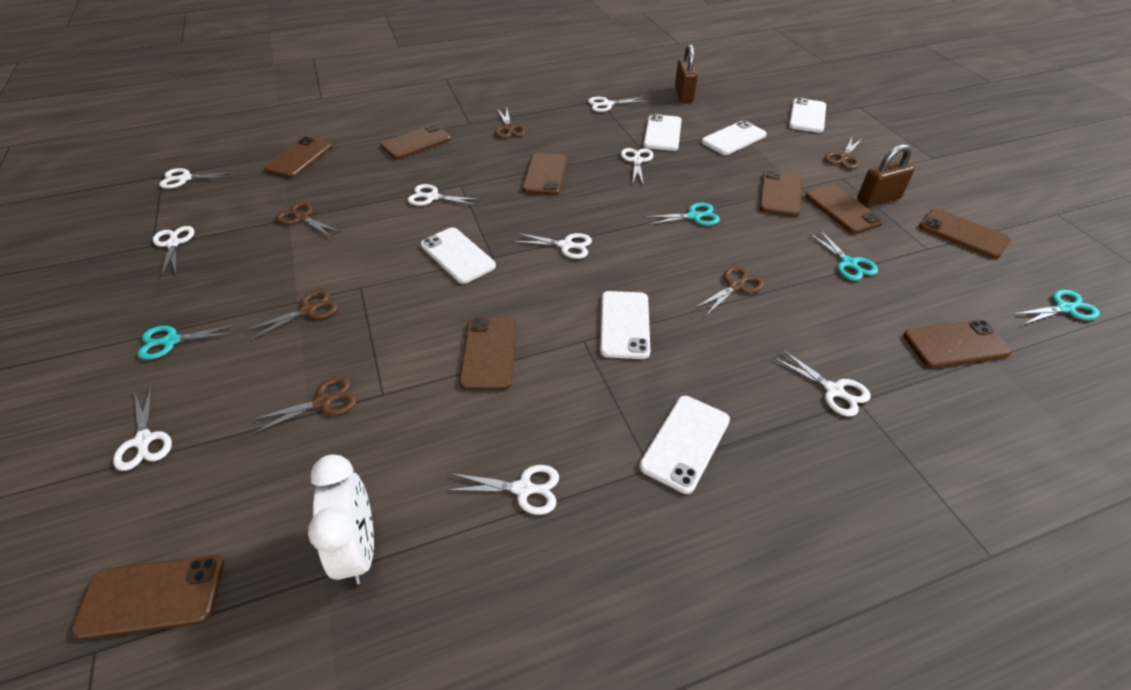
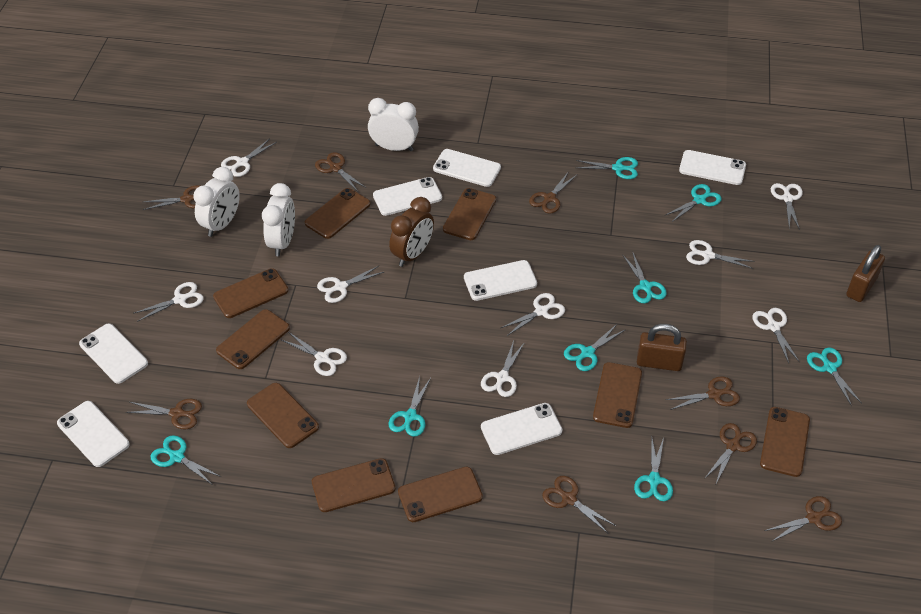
brown clock: 0 -> 1
brown scissors: 6 -> 8
turquoise scissors: 4 -> 8
white clock: 1 -> 3
white phone: 6 -> 7

